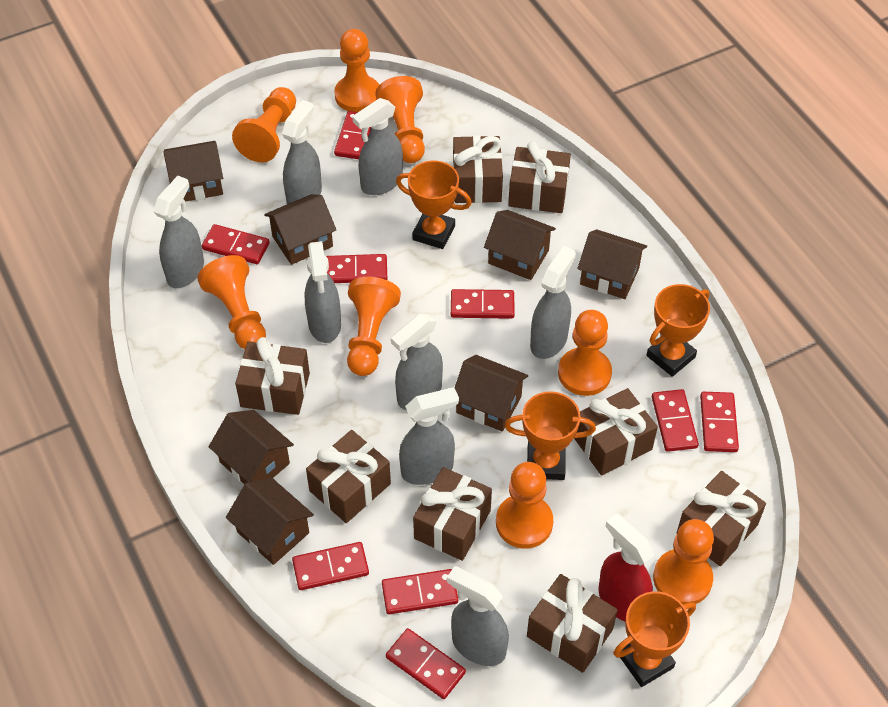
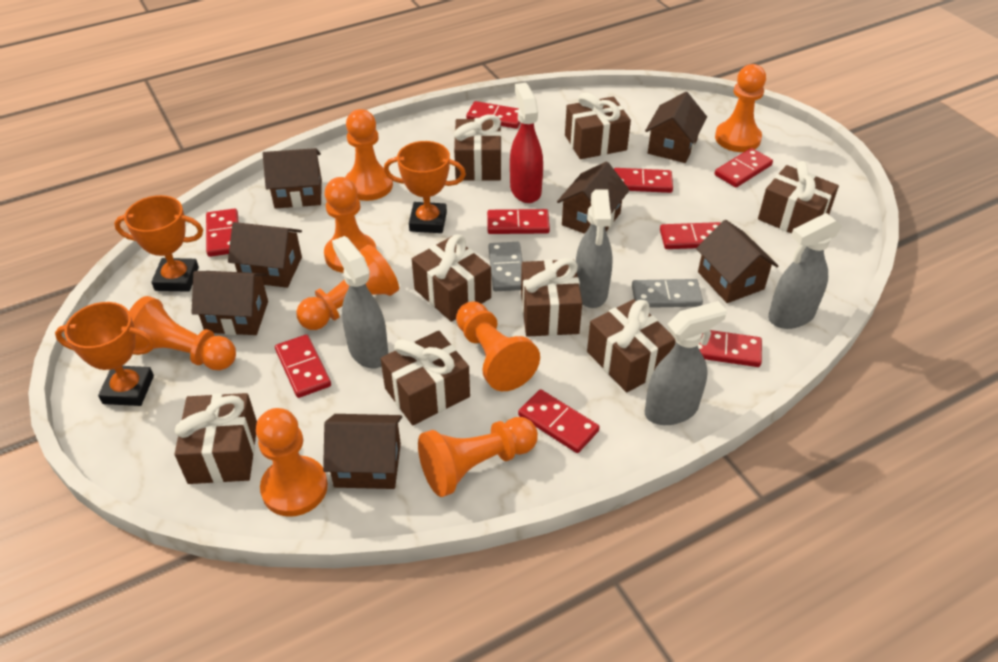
grey domino: 0 -> 2
grey spray bottle: 8 -> 4
orange trophy: 4 -> 3

